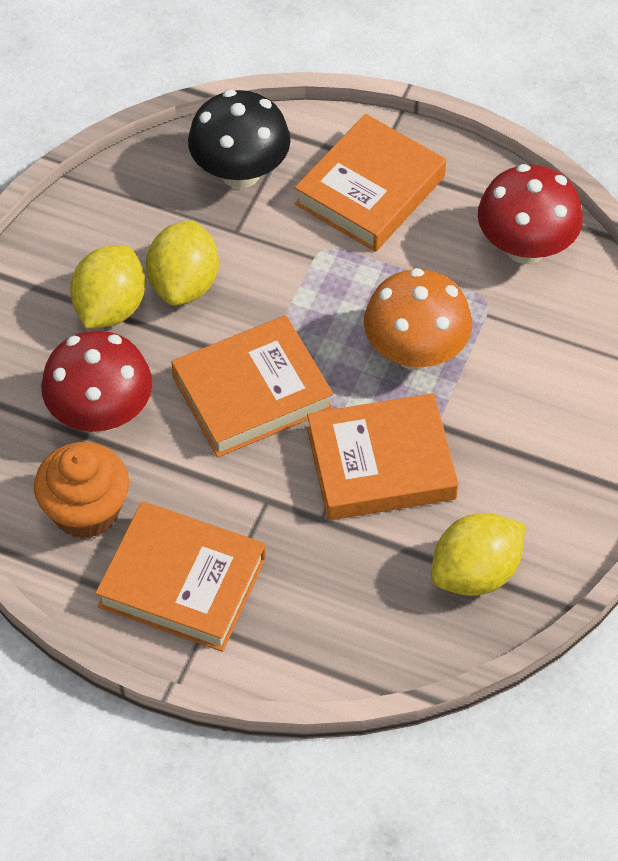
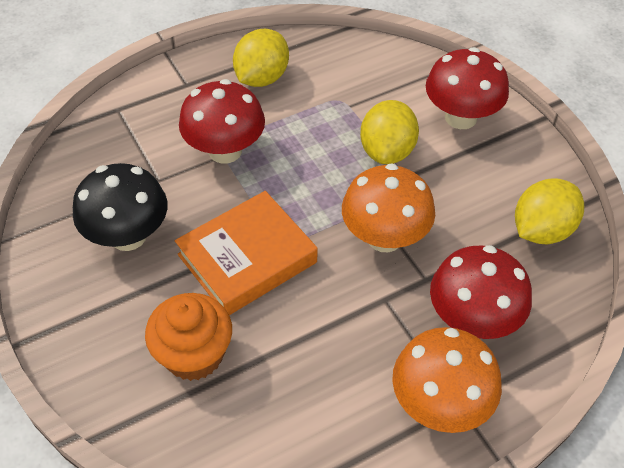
orange book: 4 -> 1
orange mushroom: 1 -> 2
red mushroom: 2 -> 3

